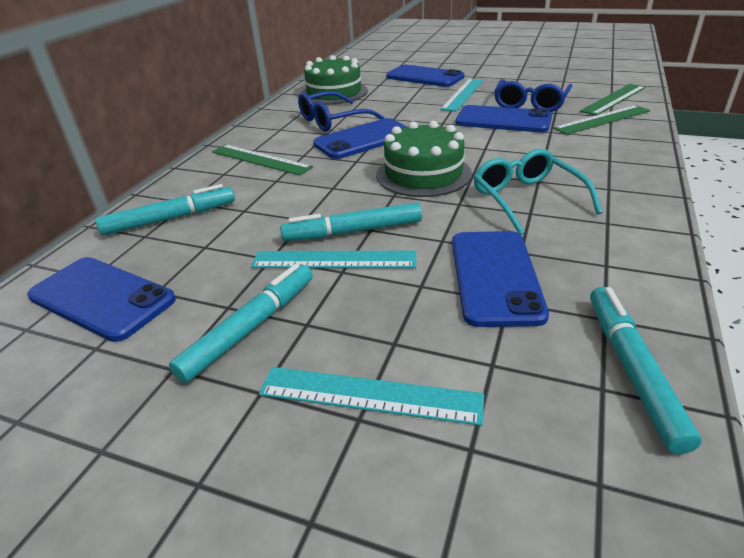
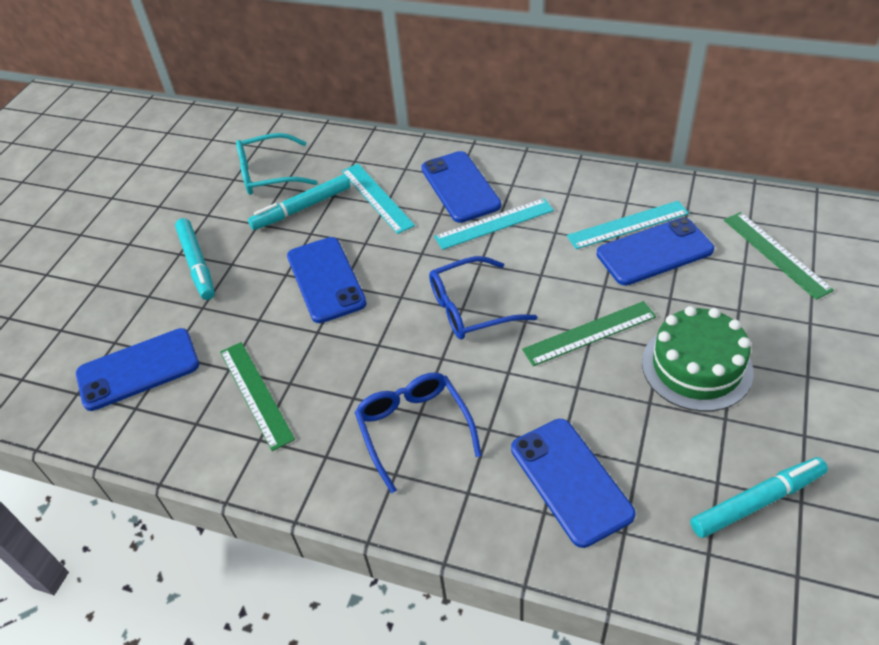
green cake: 2 -> 1
turquoise marker: 4 -> 3

